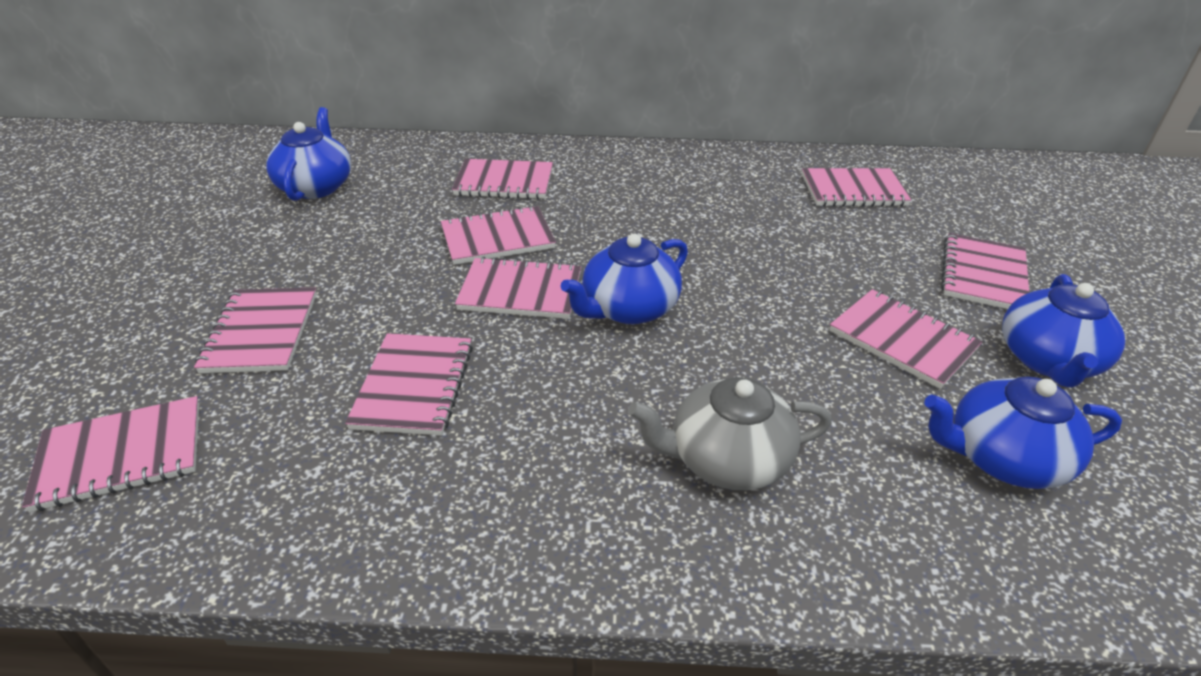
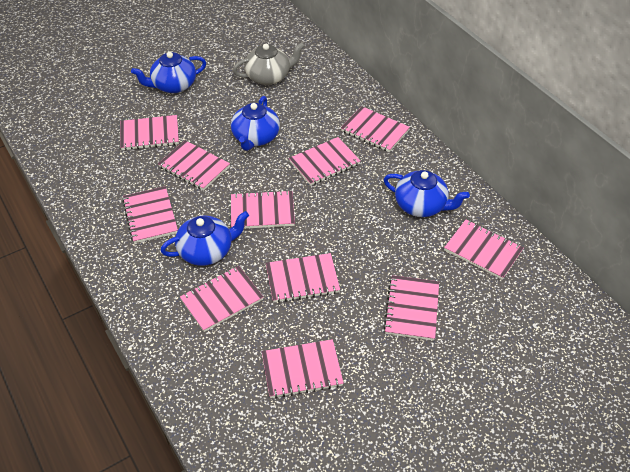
pink notebook: 9 -> 11

